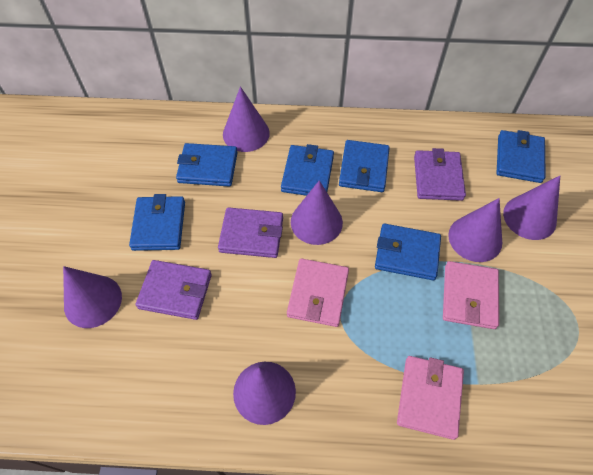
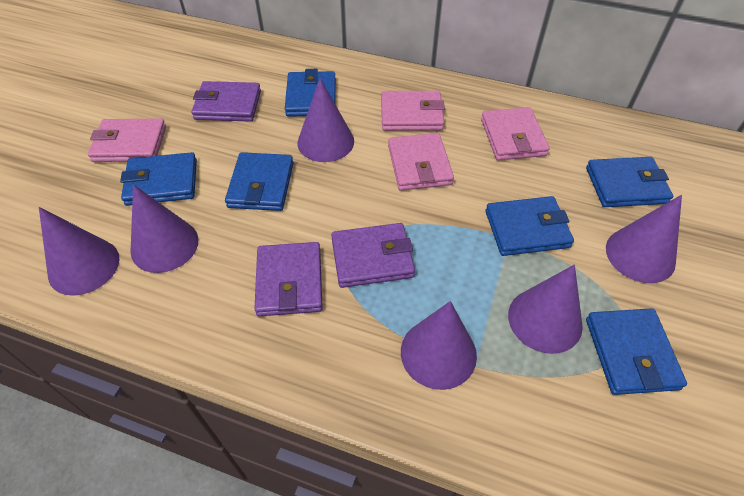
pink wallet: 3 -> 4

